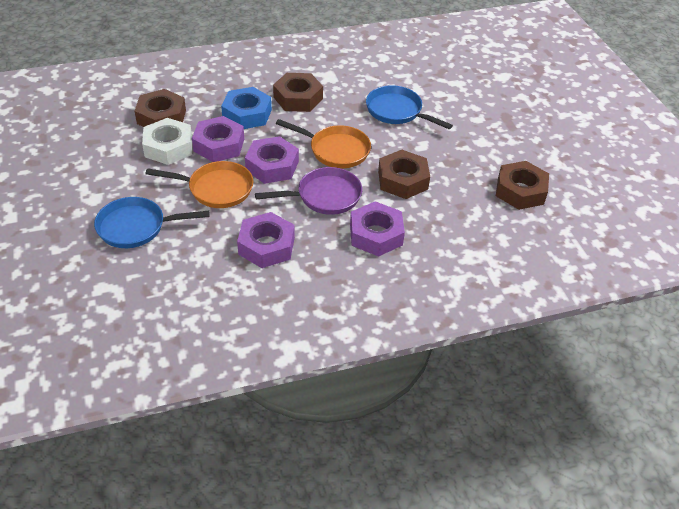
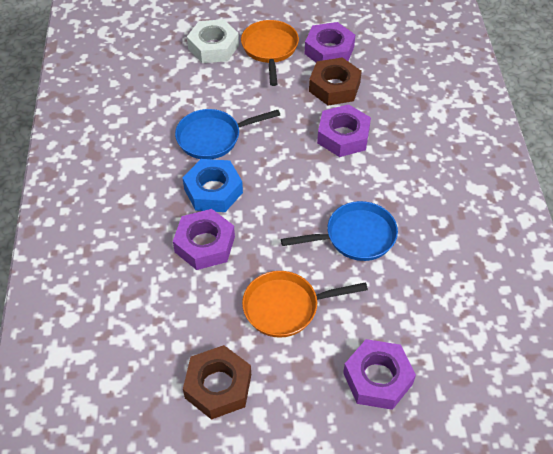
brown nut: 4 -> 2
purple pan: 1 -> 0

